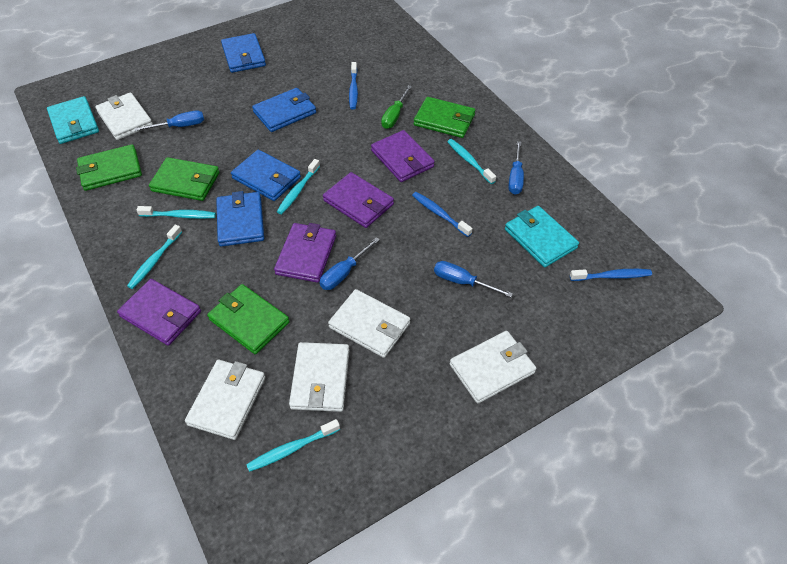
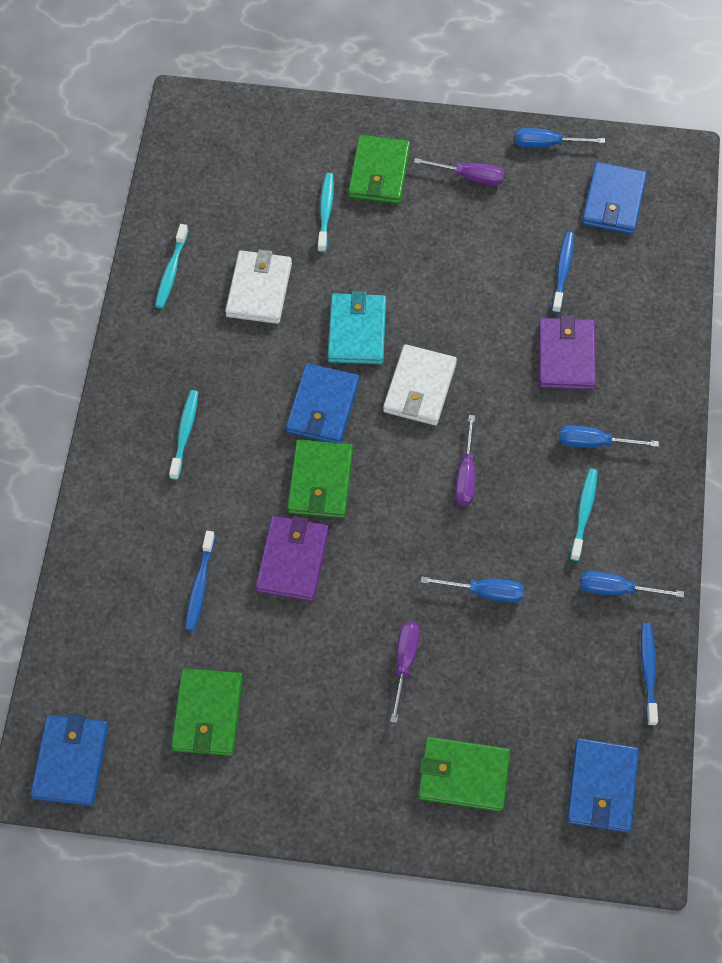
green screwdriver: 1 -> 0
purple screwdriver: 0 -> 3
purple wallet: 4 -> 2
turquoise toothbrush: 5 -> 4
turquoise wallet: 2 -> 1
white wallet: 5 -> 2

